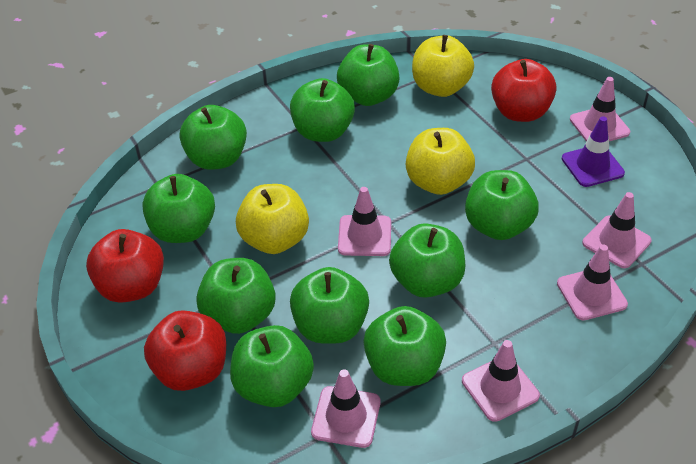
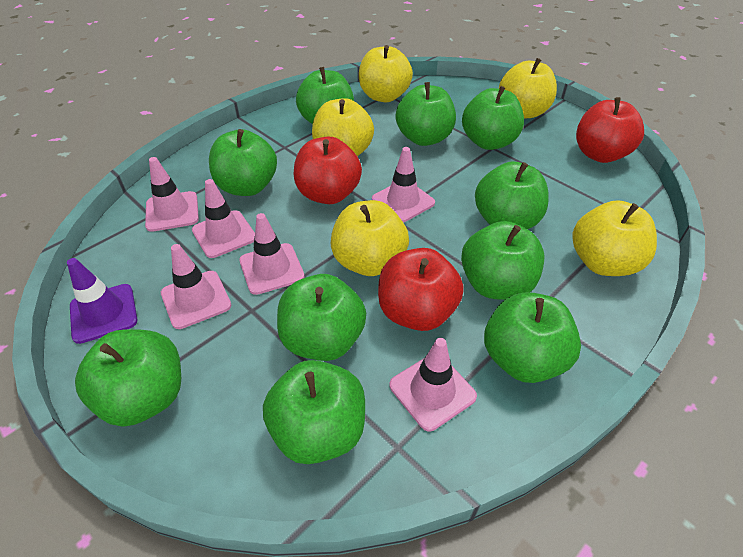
yellow apple: 3 -> 5

